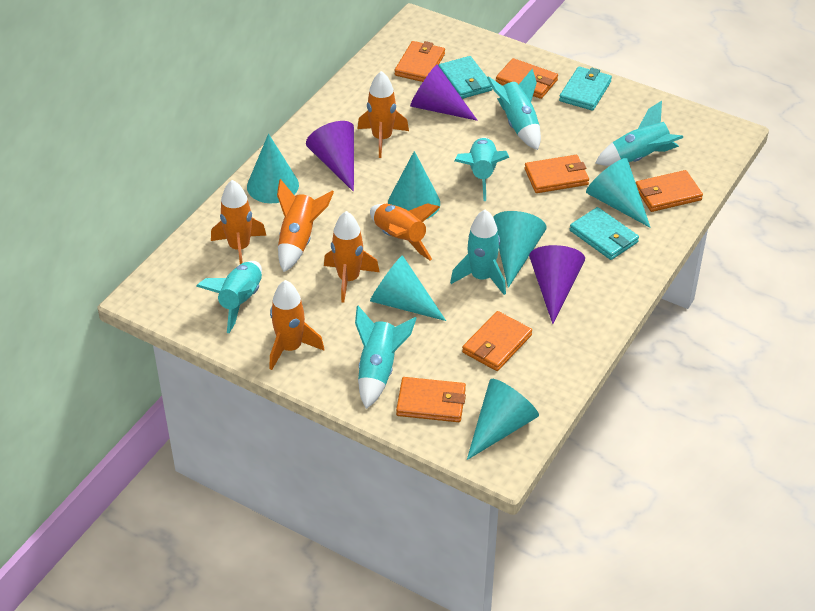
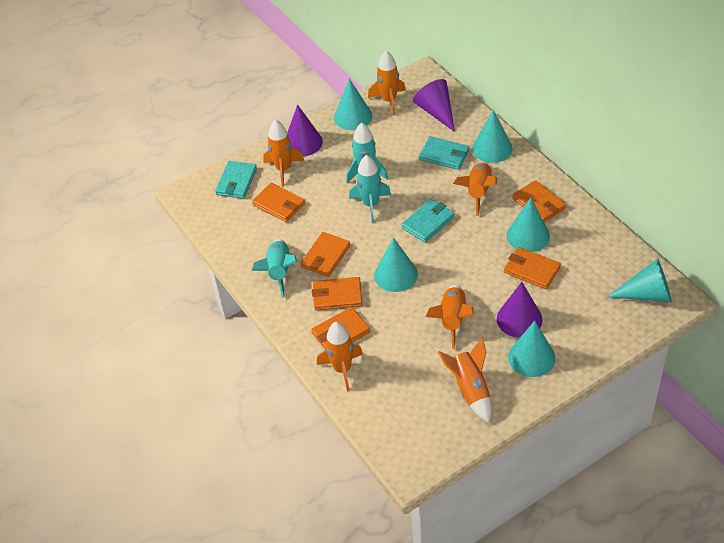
turquoise rocket: 6 -> 3

